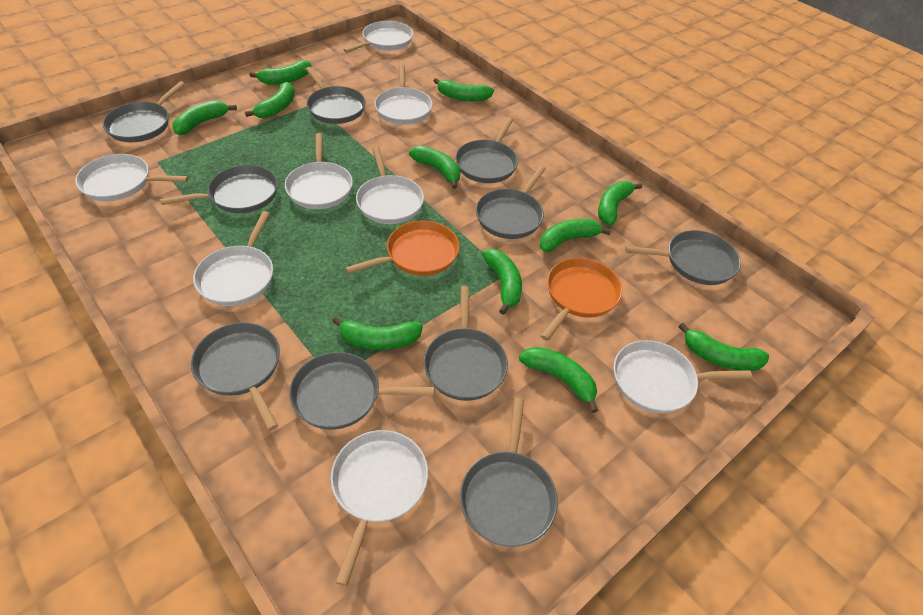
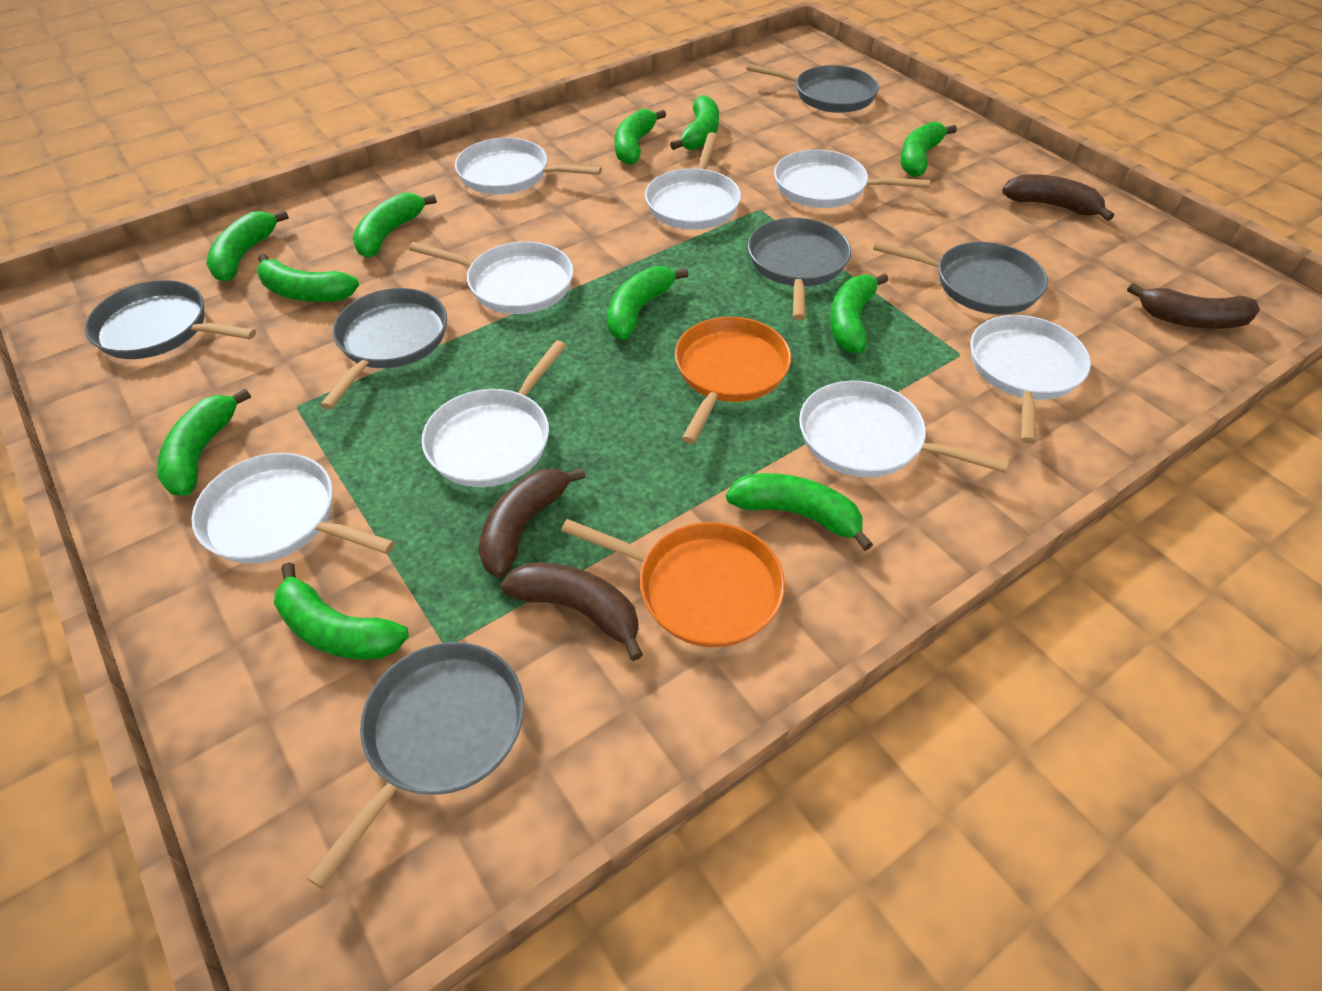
brown banana: 0 -> 4
grey pan: 10 -> 6

